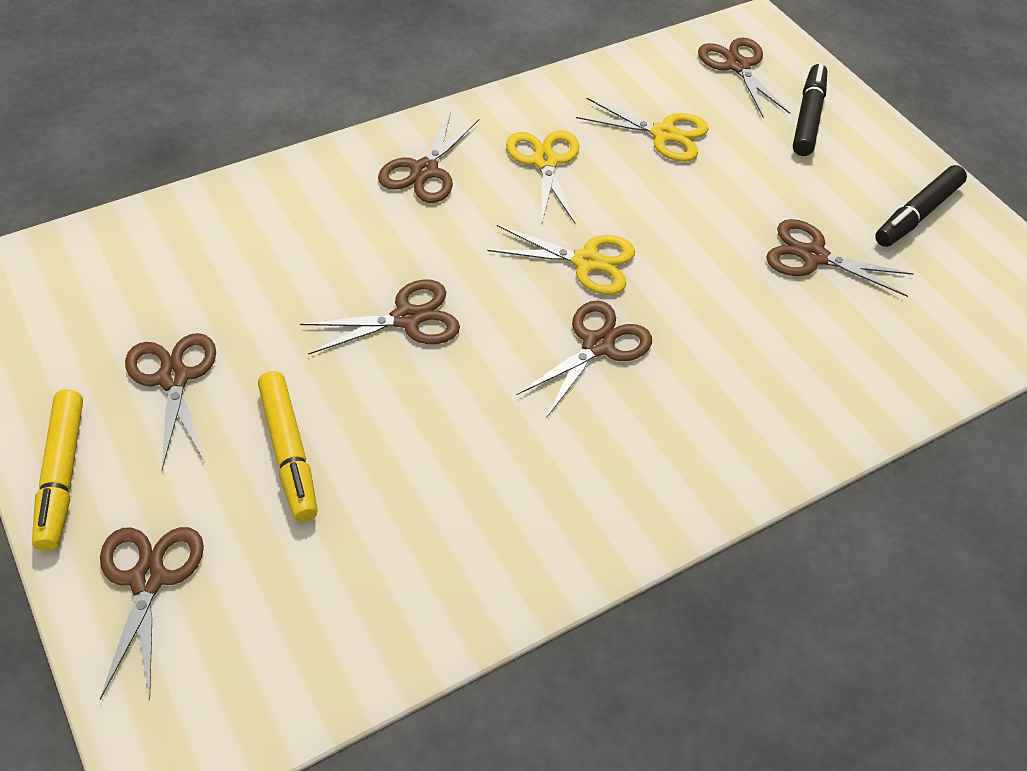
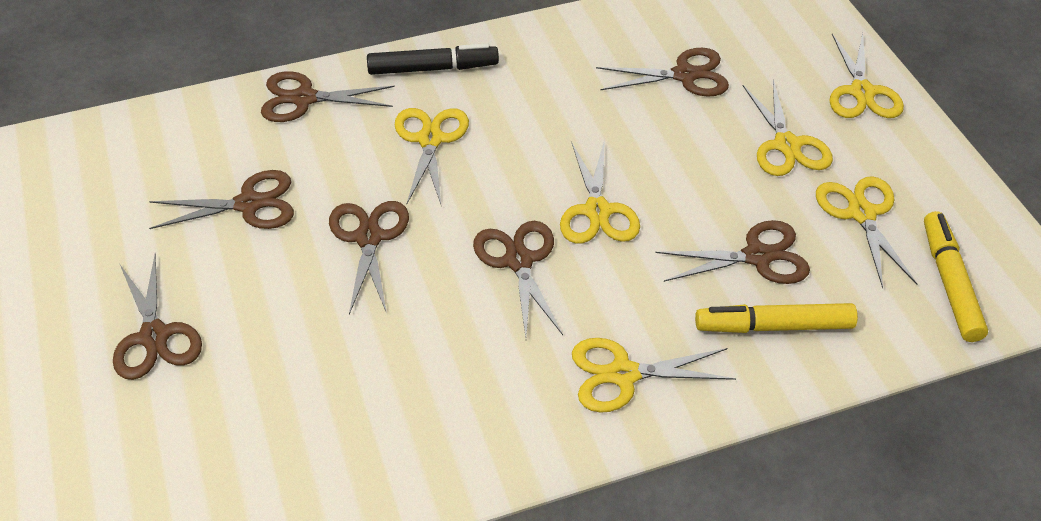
black marker: 2 -> 1
yellow scissors: 3 -> 6

